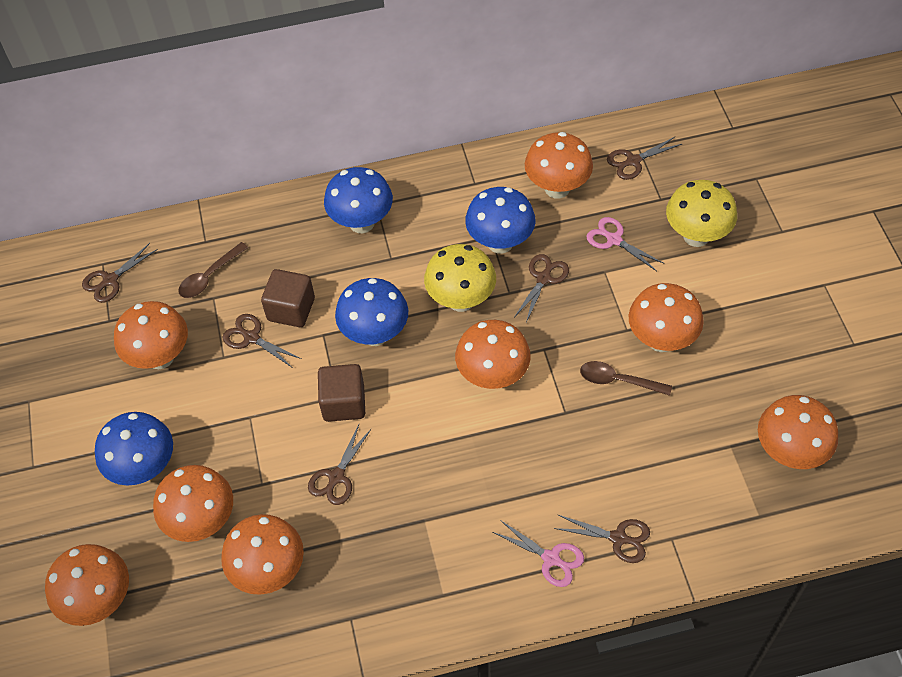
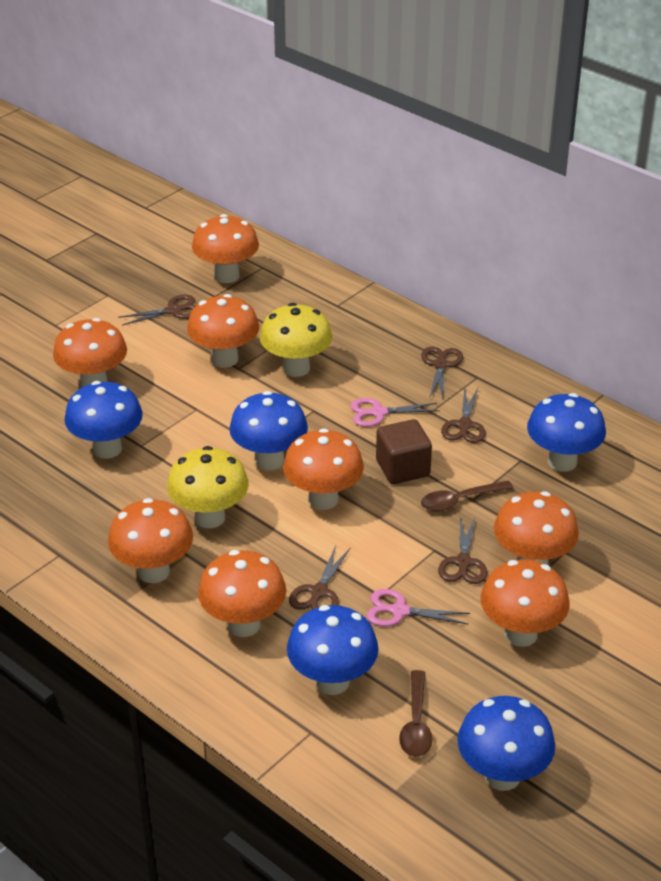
blue mushroom: 4 -> 5
brown cube: 2 -> 1
brown scissors: 6 -> 5

